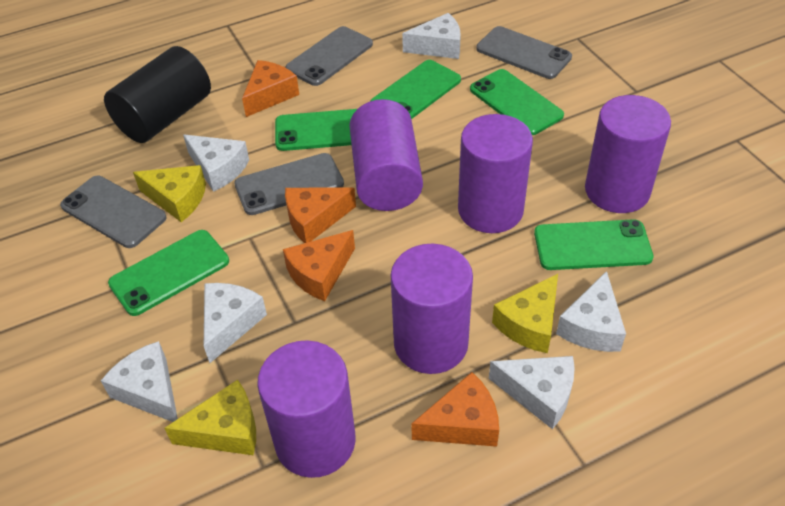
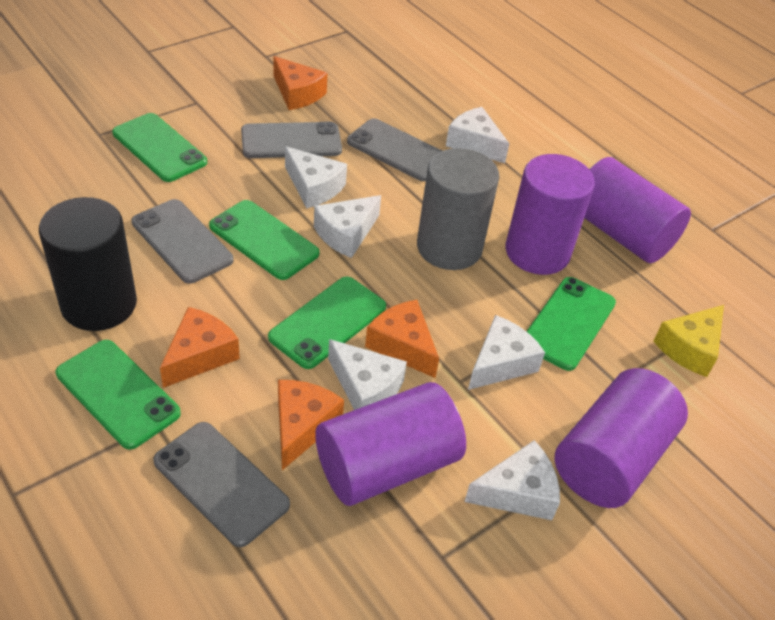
grey cylinder: 0 -> 1
purple cylinder: 5 -> 4
yellow cheese: 3 -> 1

